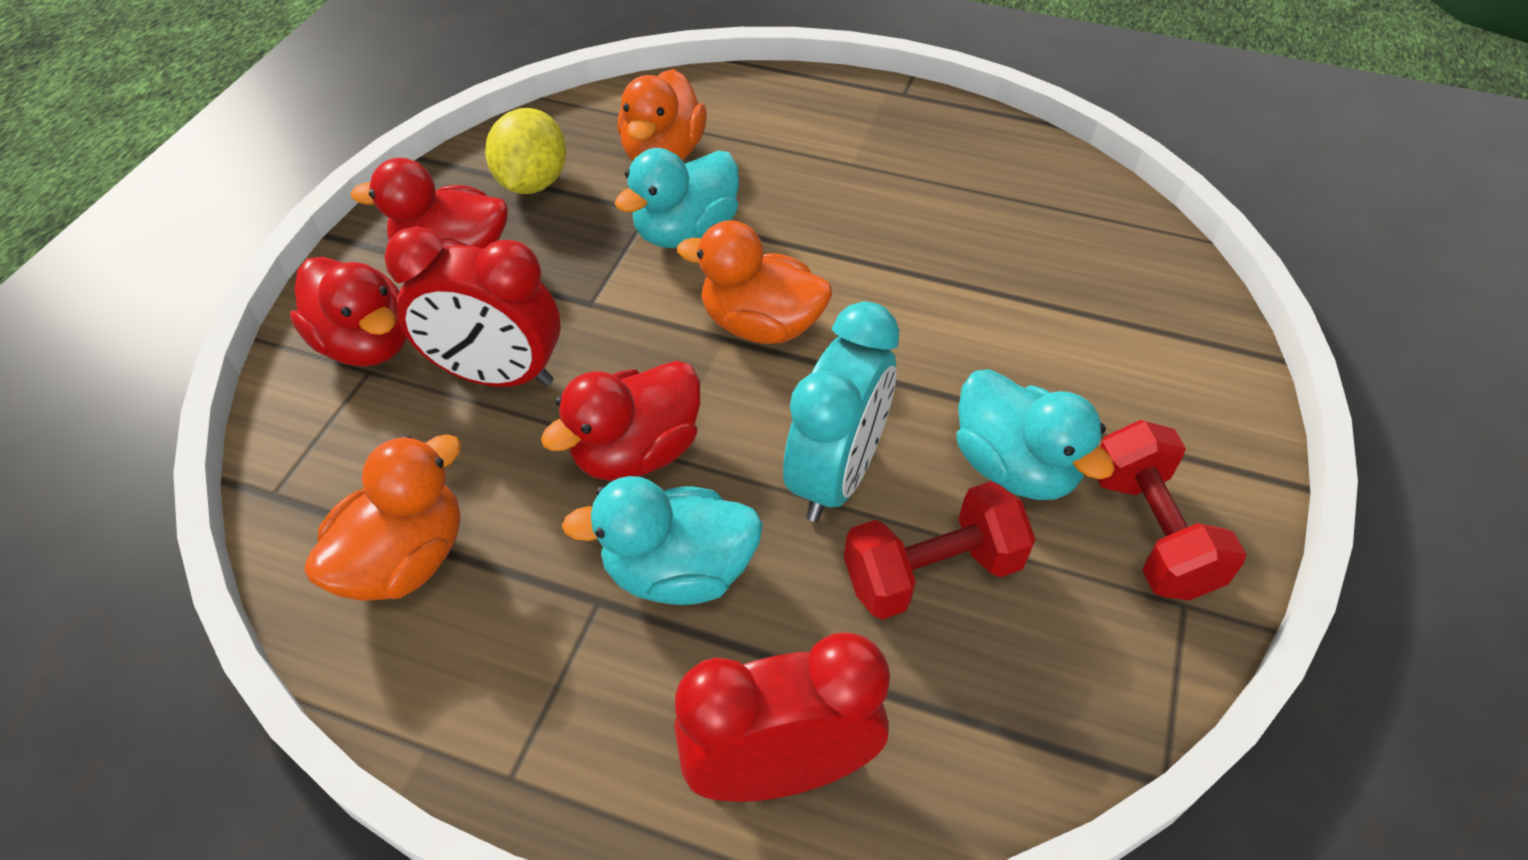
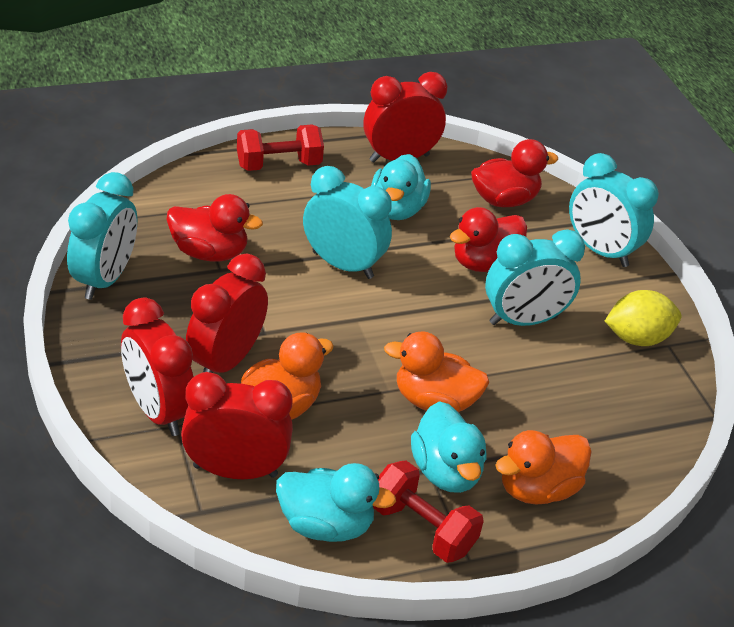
red clock: 2 -> 4
turquoise clock: 1 -> 4

